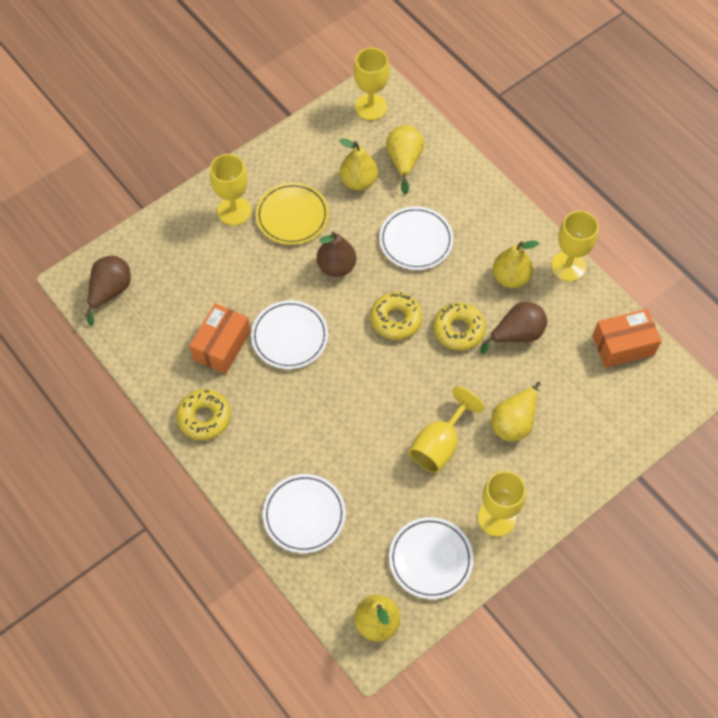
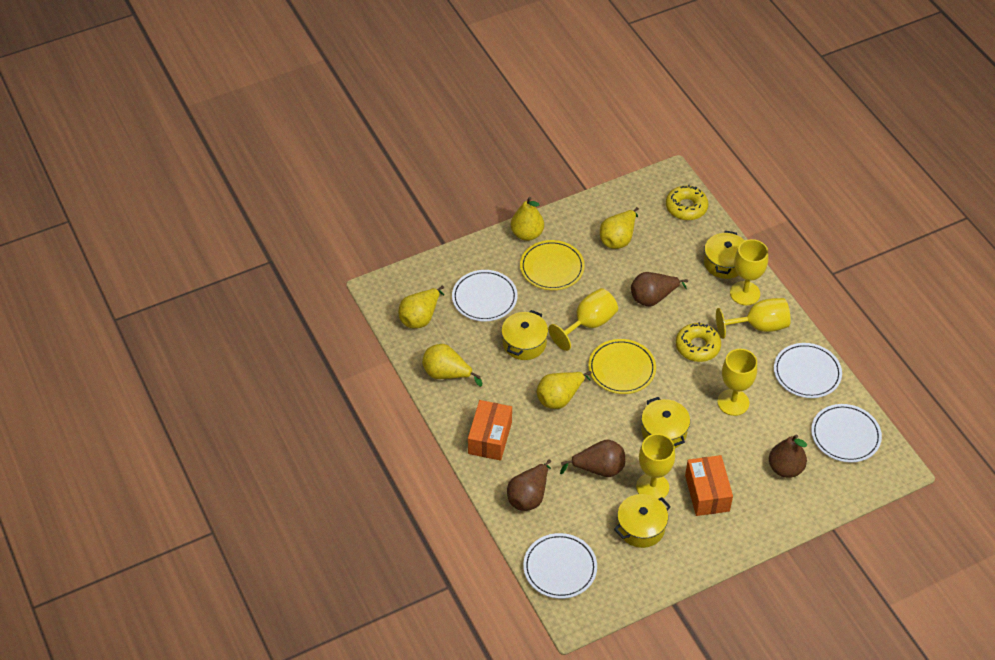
brown pear: 3 -> 4
yellow donut: 3 -> 2
yellow plate: 1 -> 2
yellow pot: 0 -> 4

